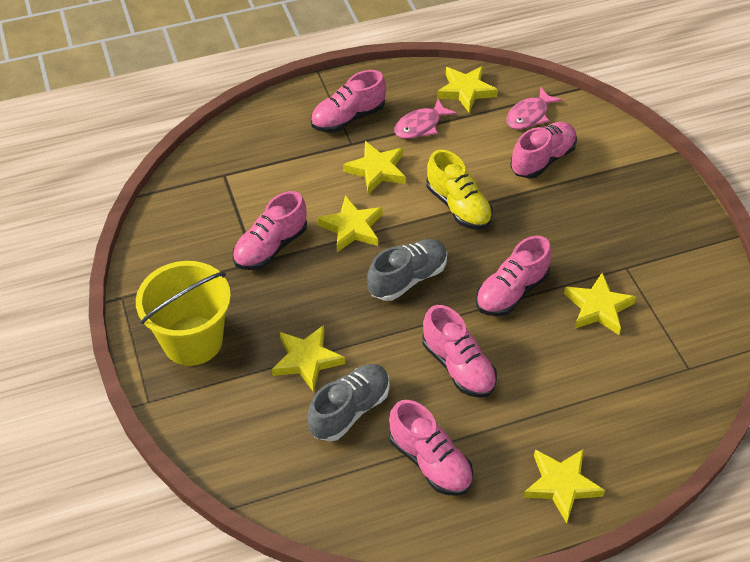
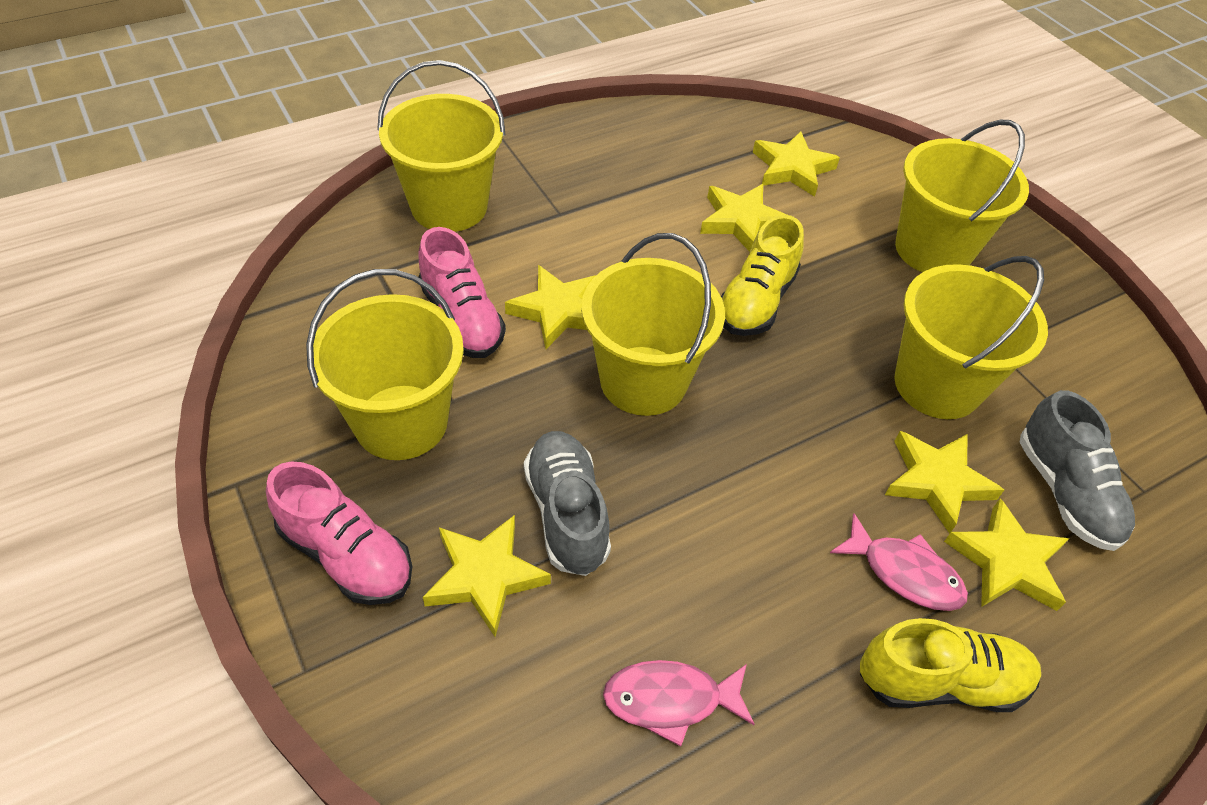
pink shoe: 6 -> 2
yellow bucket: 1 -> 5
yellow shoe: 1 -> 2

